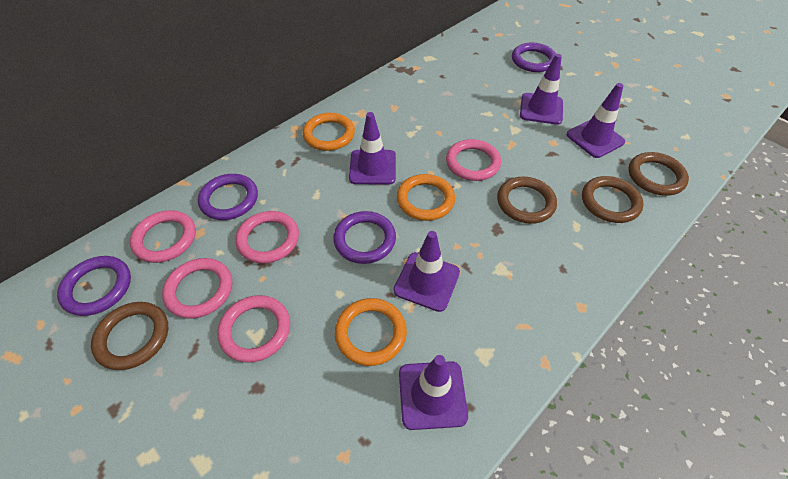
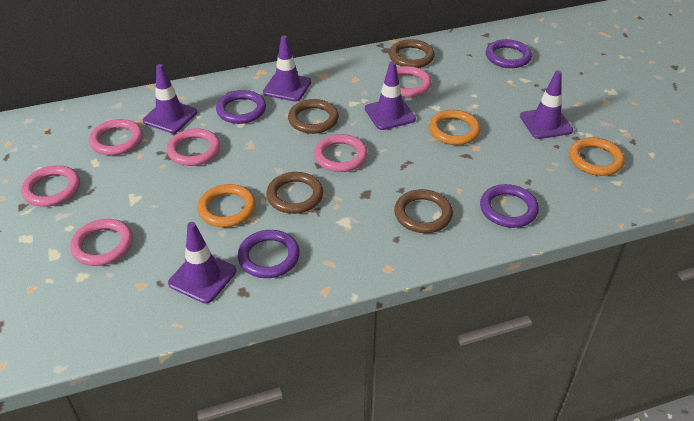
pink ring: 5 -> 6

